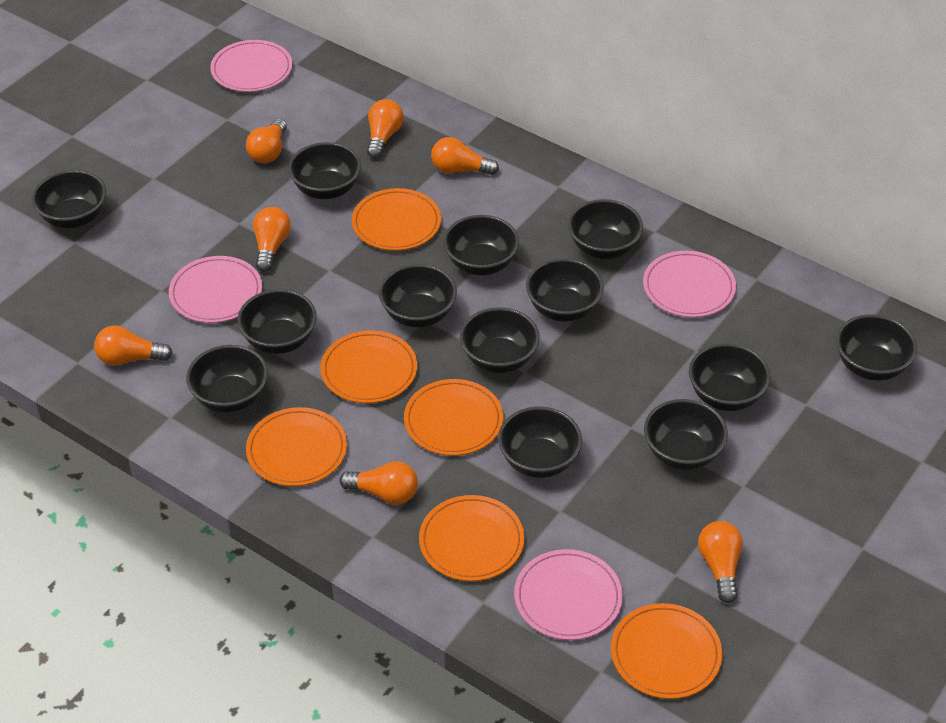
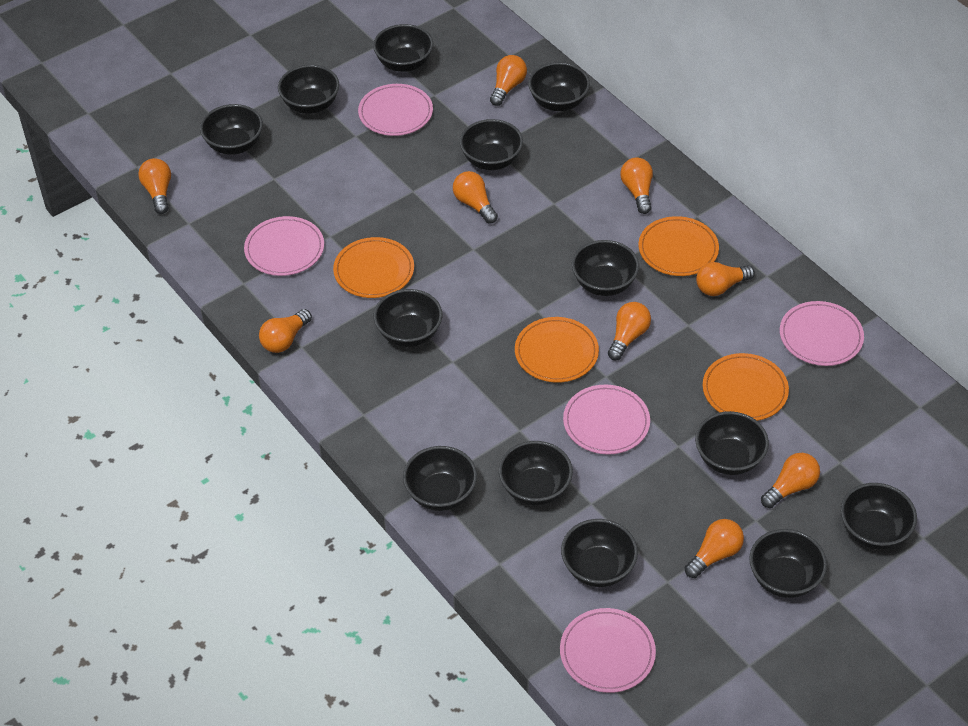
orange light bulb: 7 -> 9
orange plate: 6 -> 4
pink plate: 4 -> 5

